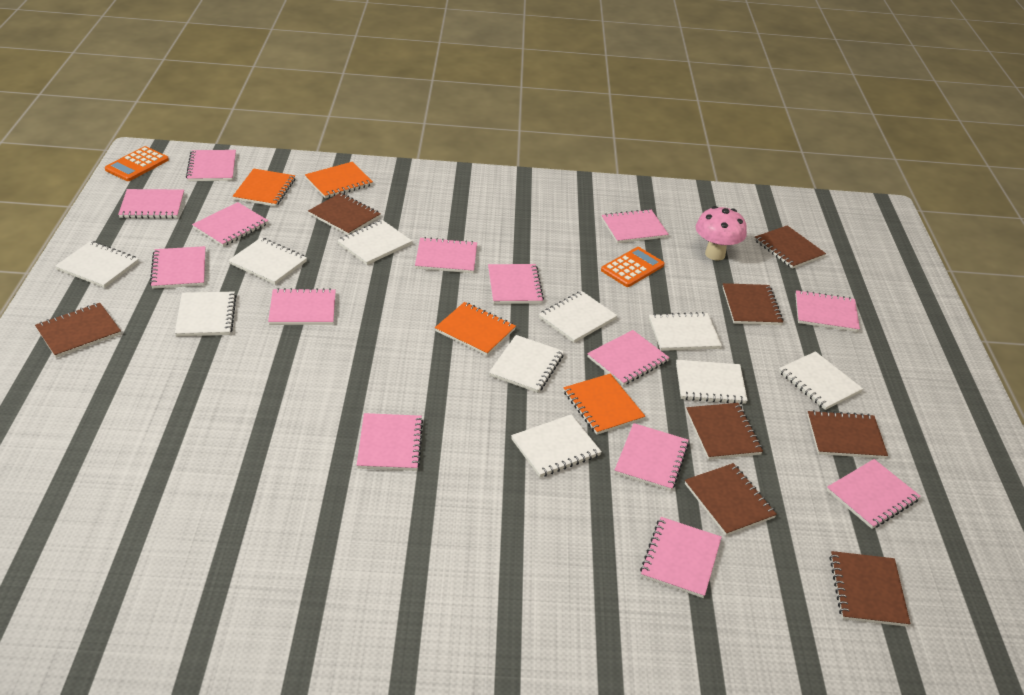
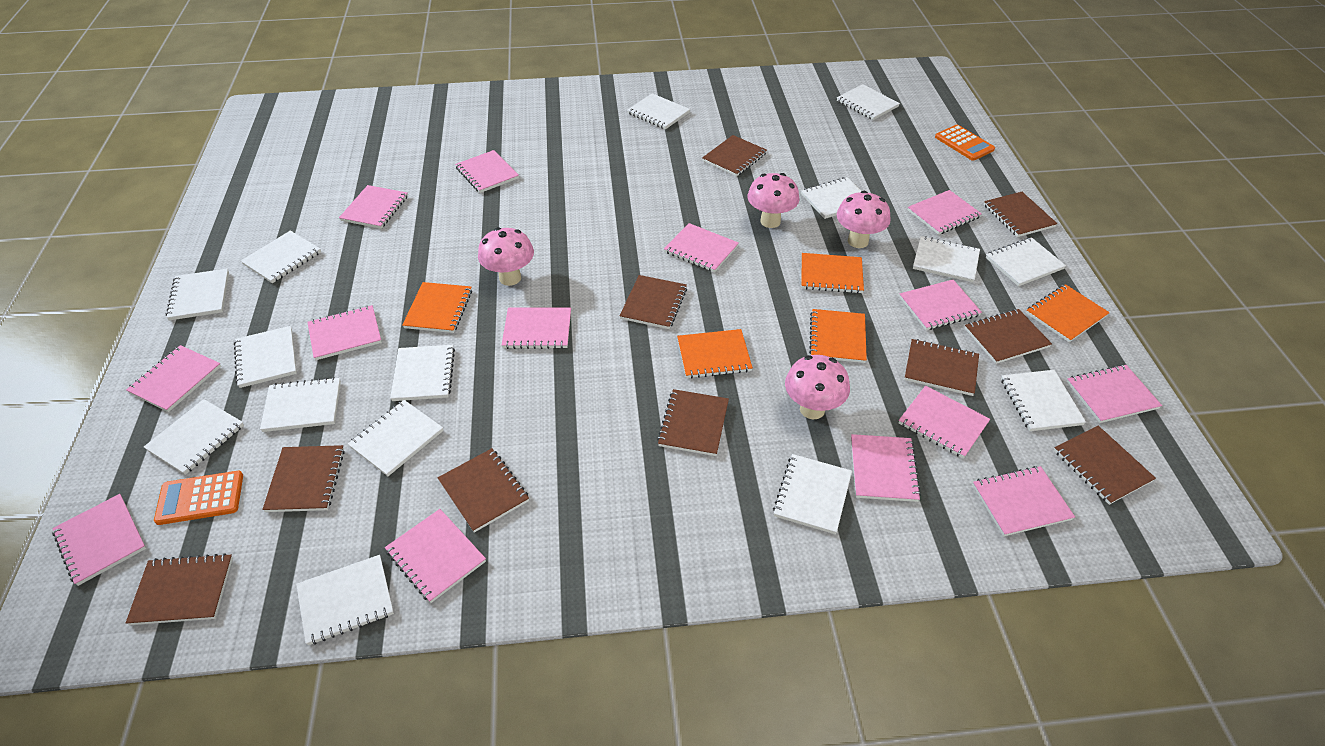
brown notebook: 8 -> 10
orange notebook: 4 -> 5
pink mushroom: 1 -> 4
white notebook: 10 -> 15

